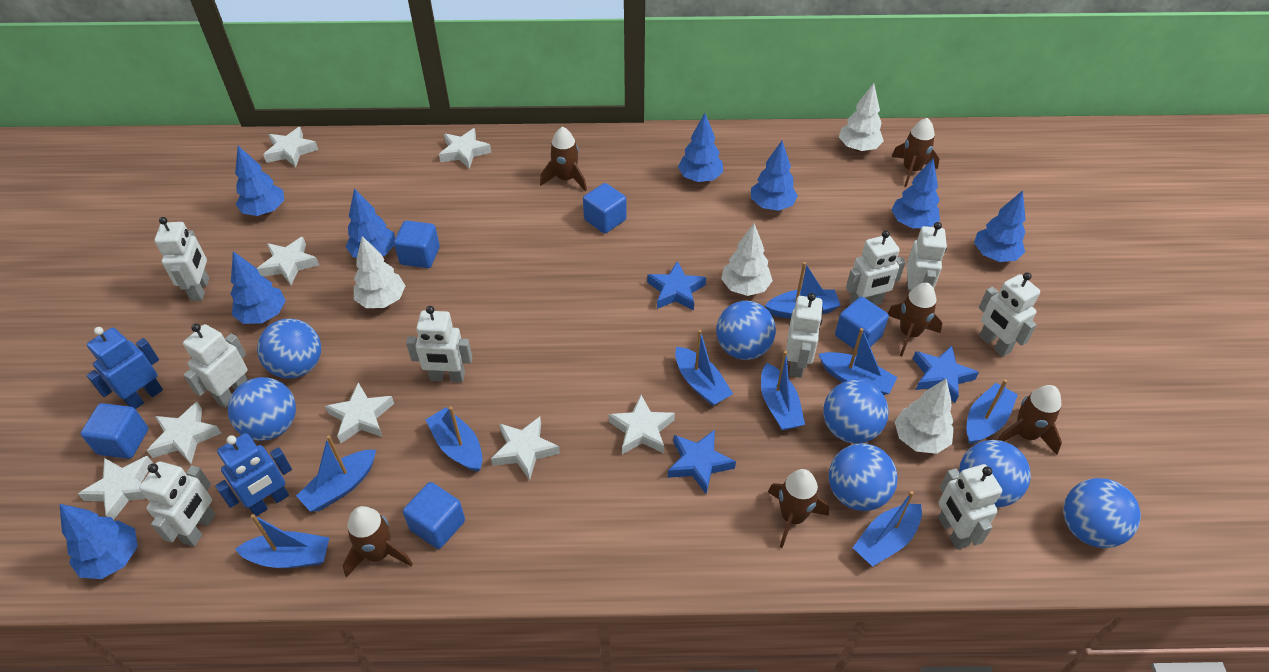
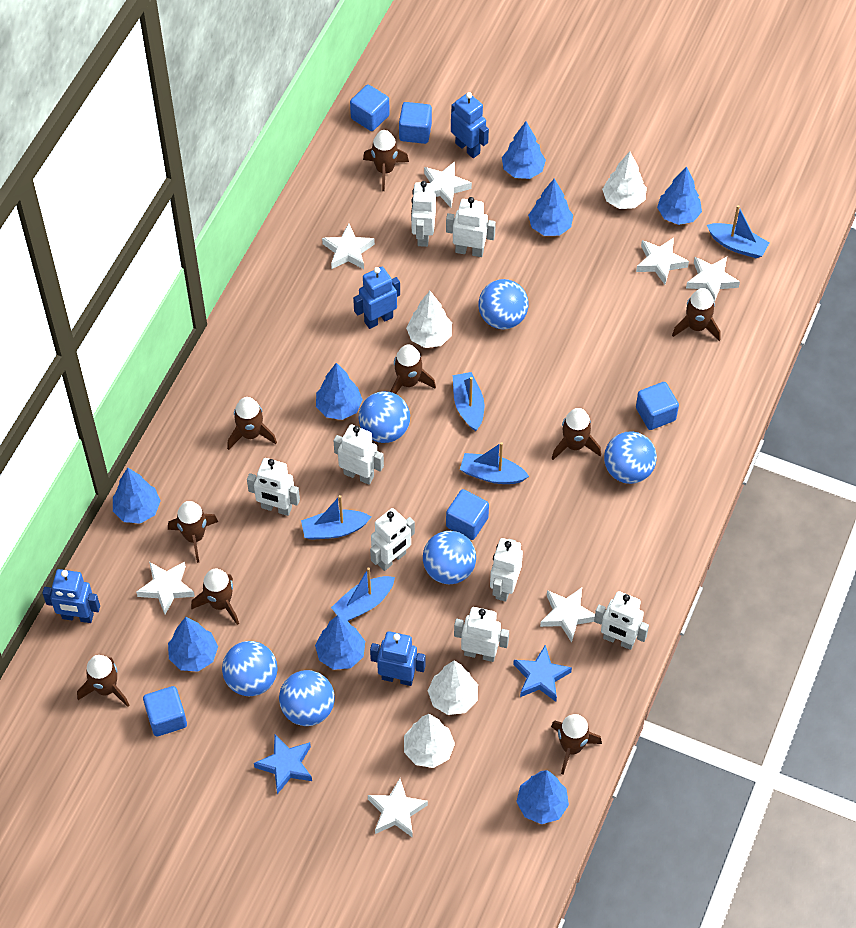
blue ball: 7 -> 6
blue boat: 9 -> 5
blue robot: 2 -> 4
blue star: 3 -> 2
brown rocket: 6 -> 9
white robot: 9 -> 8
white star: 8 -> 7

